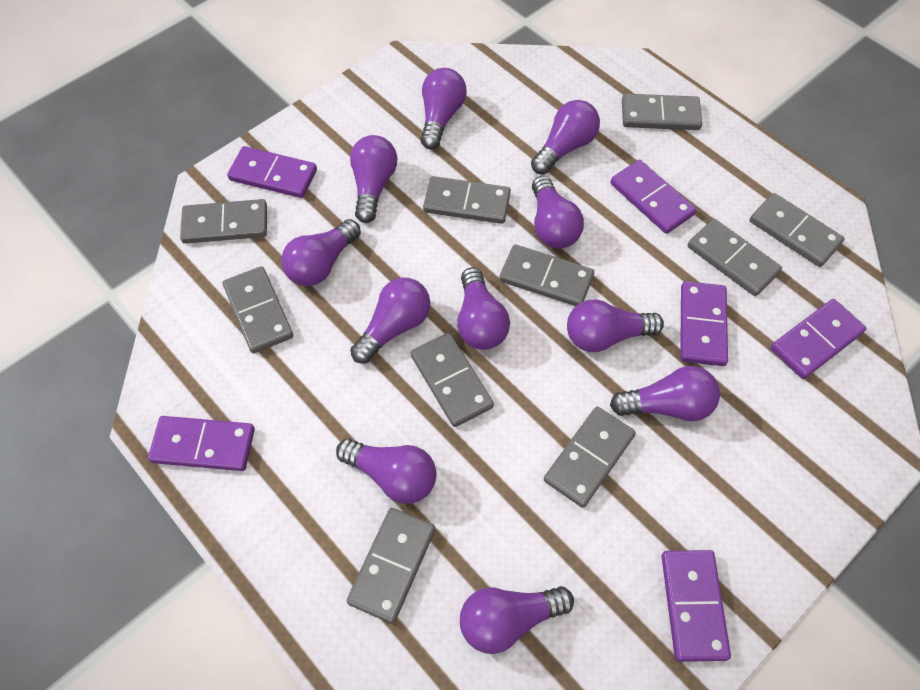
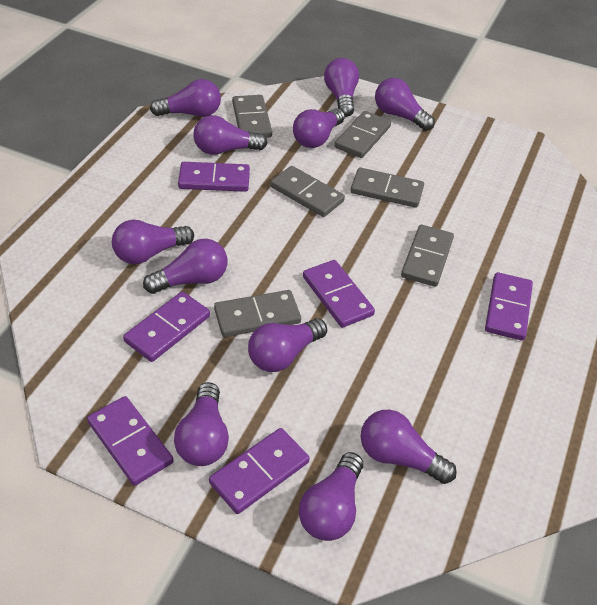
grey domino: 10 -> 6

